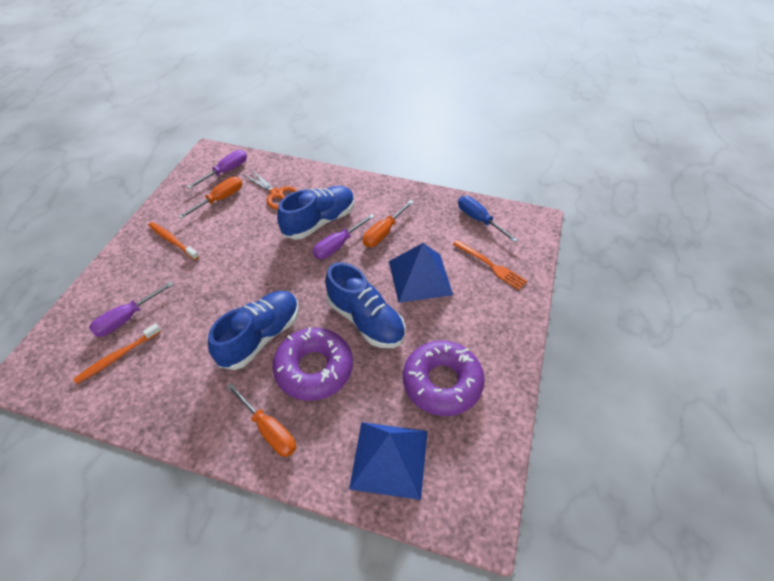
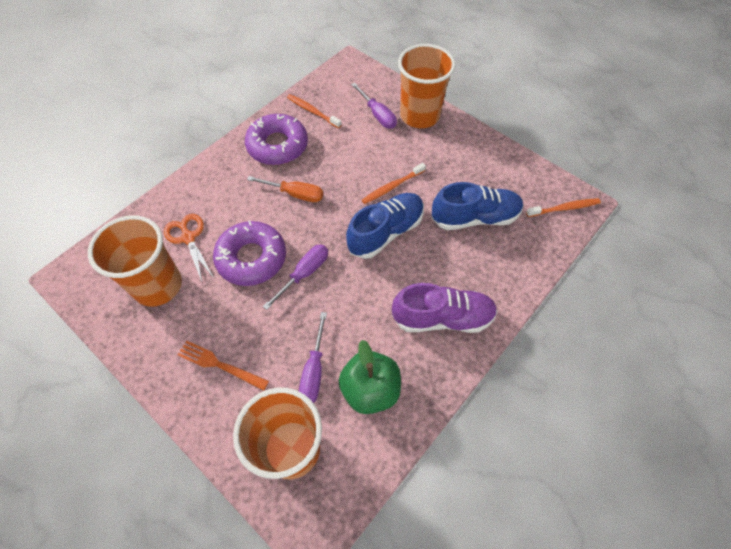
blue pyramid: 2 -> 0
blue screwdriver: 1 -> 0
blue shoe: 3 -> 2
green apple: 0 -> 1
orange cup: 0 -> 3
orange screwdriver: 3 -> 1
orange toothbrush: 2 -> 3
purple shoe: 0 -> 1

